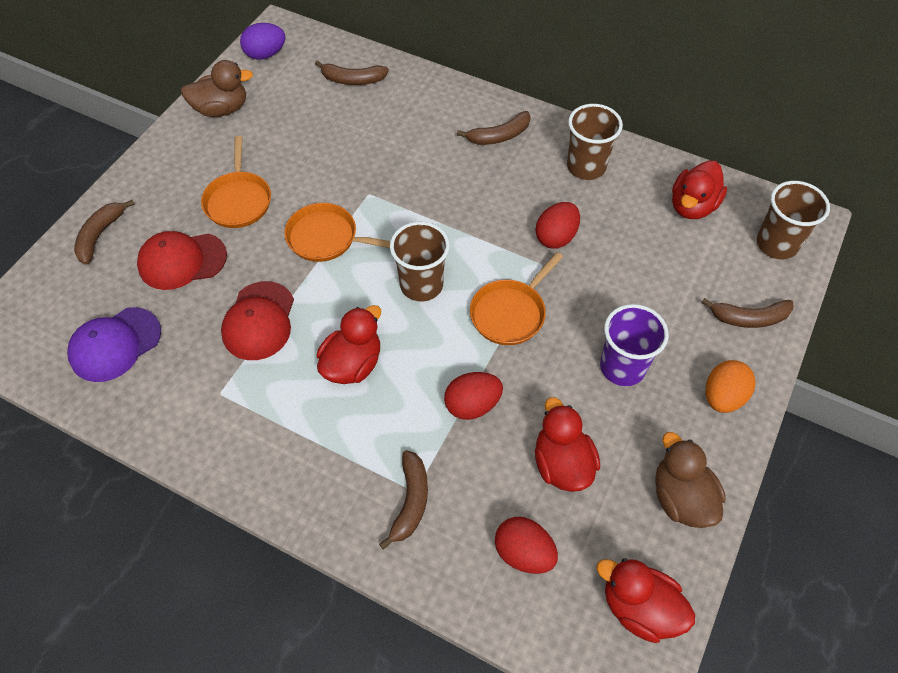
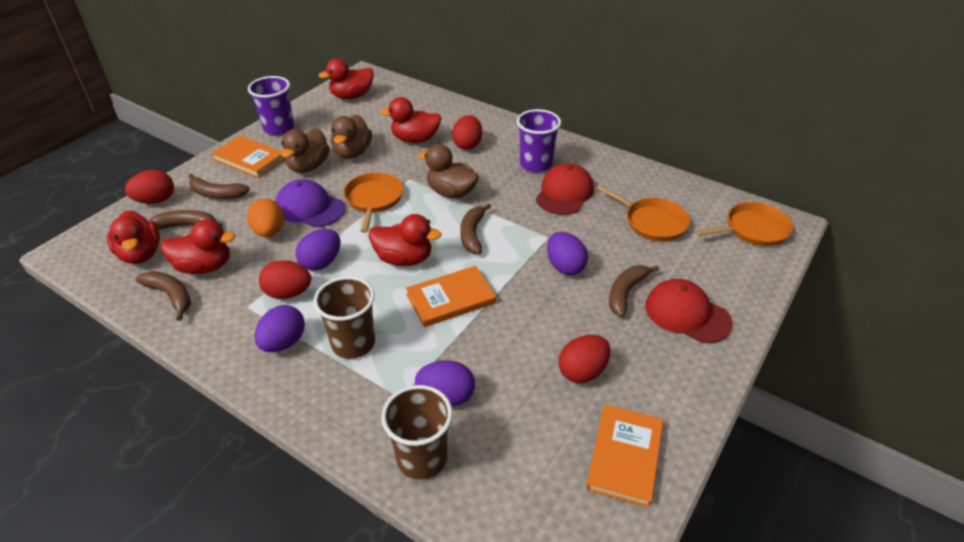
brown cup: 3 -> 2
brown duck: 2 -> 3
orange book: 0 -> 3
purple cup: 1 -> 2
purple egg: 1 -> 4
red duck: 4 -> 5
red egg: 3 -> 4

